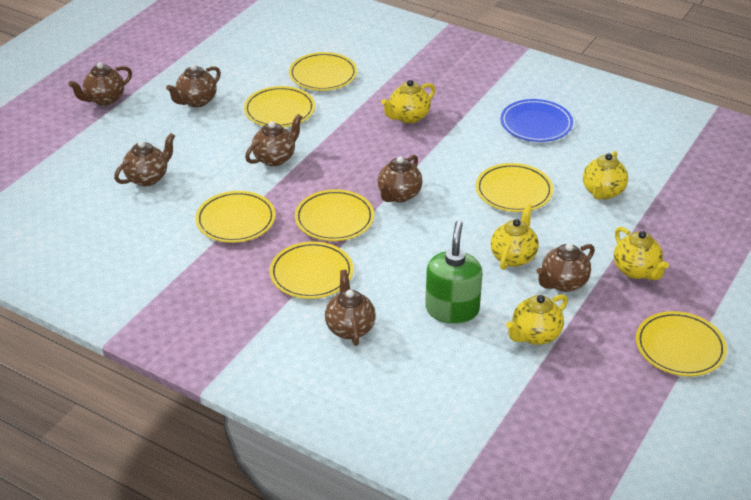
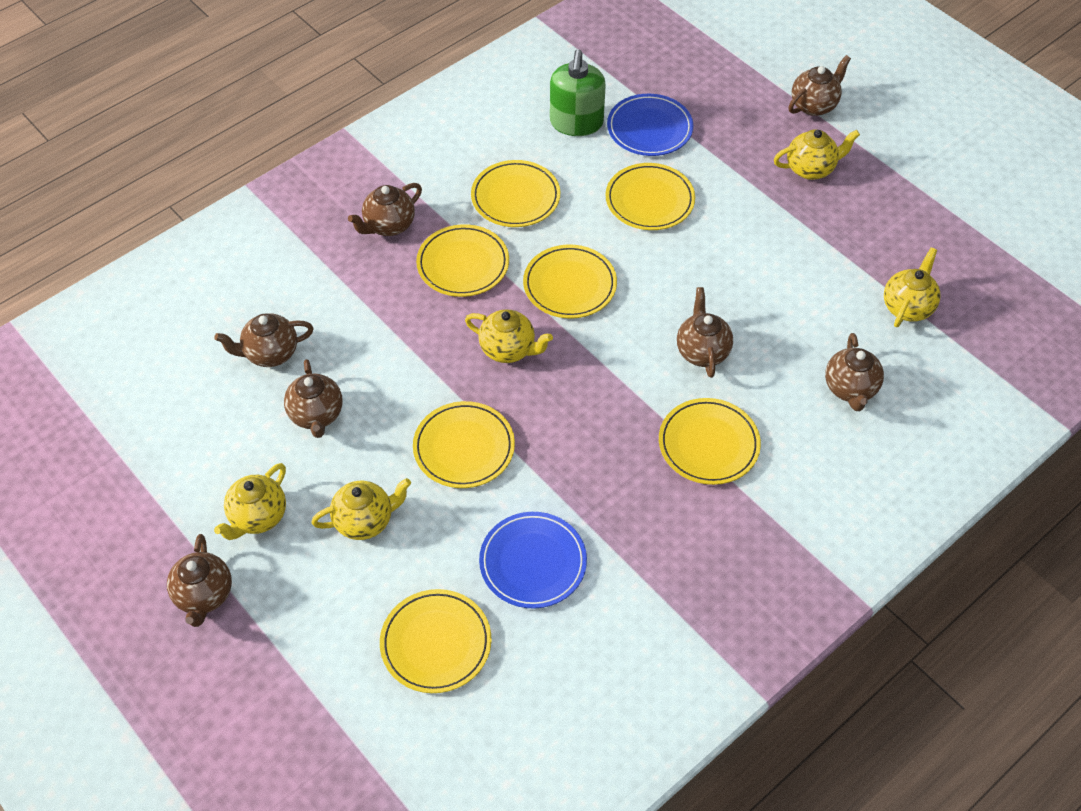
blue plate: 1 -> 2

